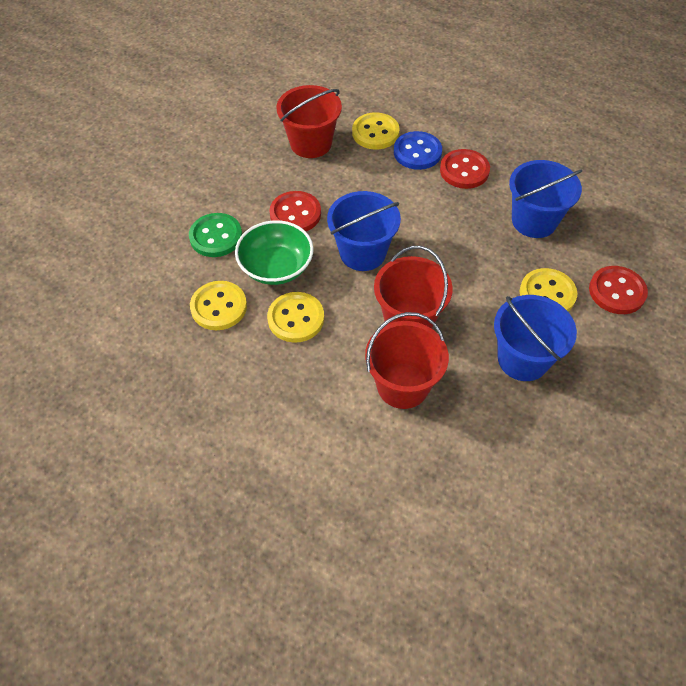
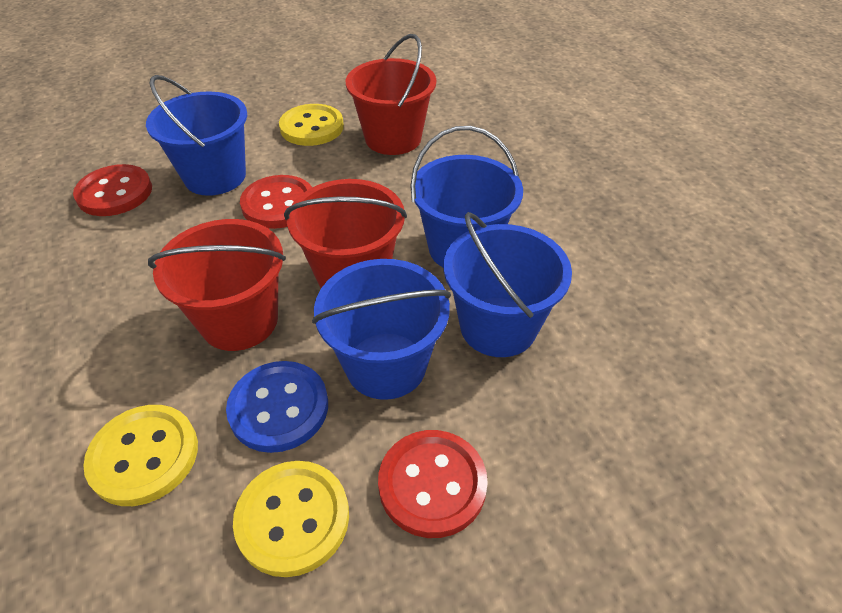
blue bucket: 3 -> 4
green bowl: 1 -> 0
green button: 1 -> 0
yellow button: 4 -> 3

